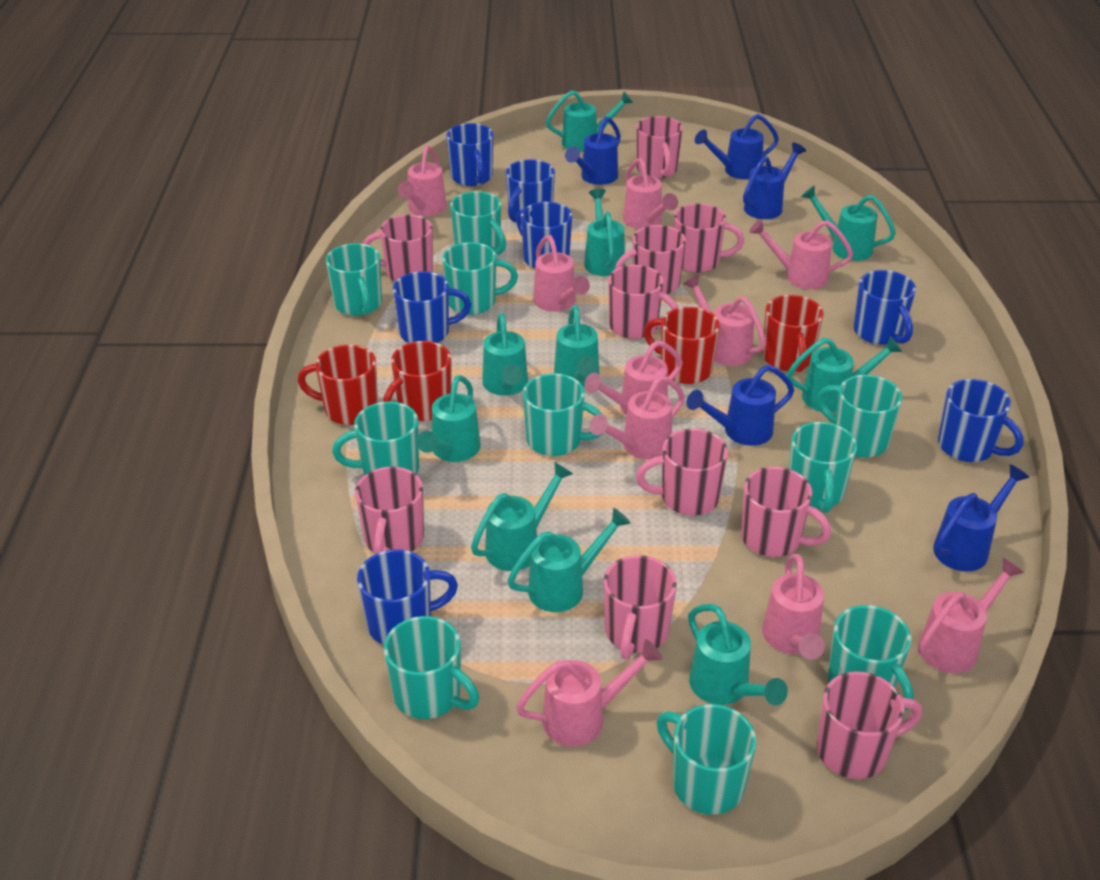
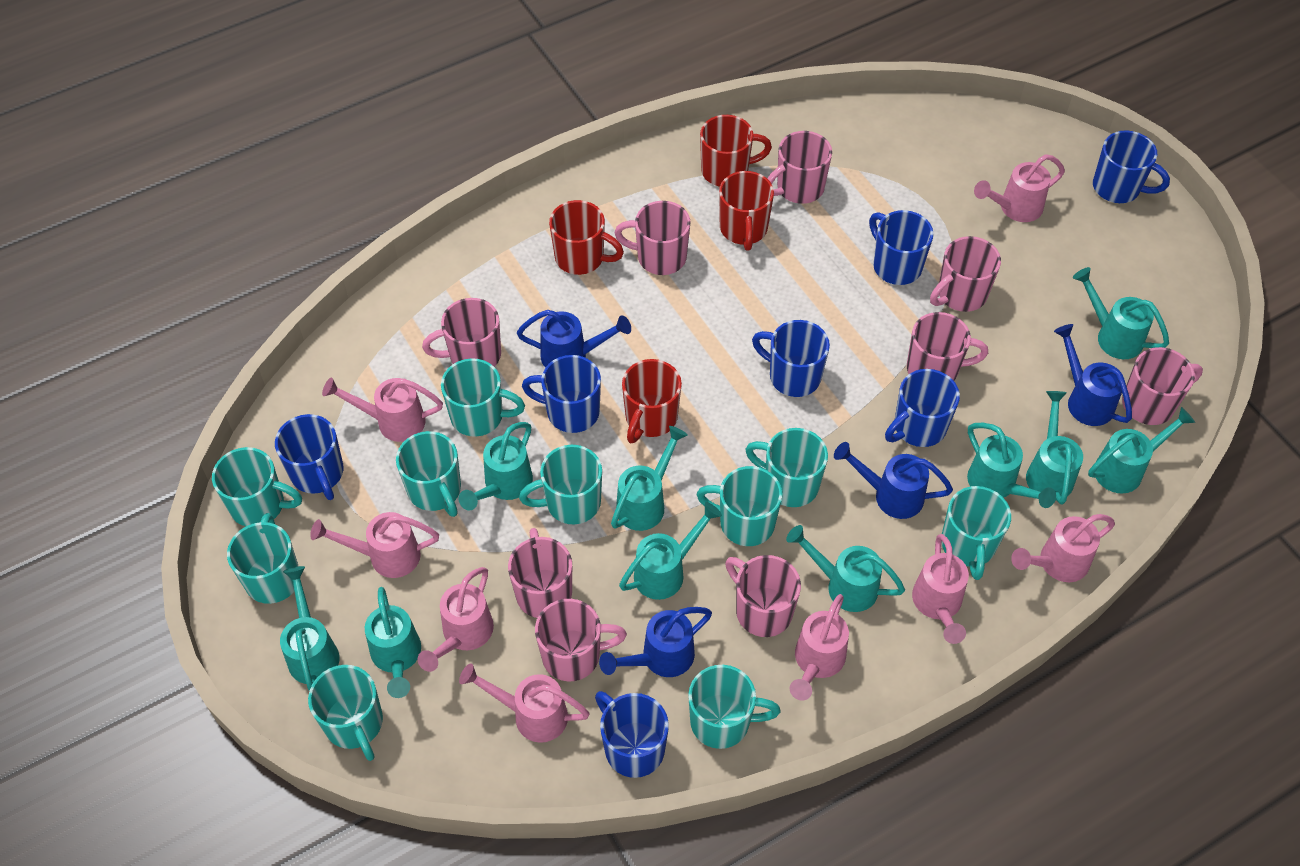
blue watering can: 5 -> 4
pink mug: 10 -> 9
pink watering can: 10 -> 8

